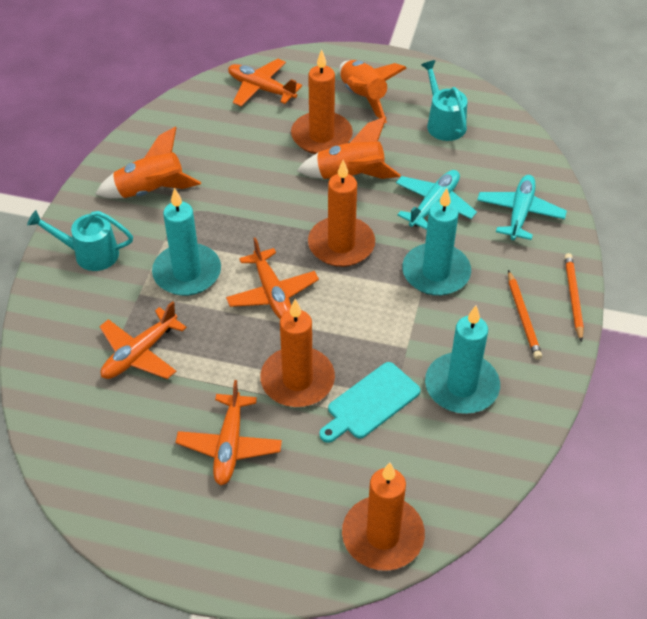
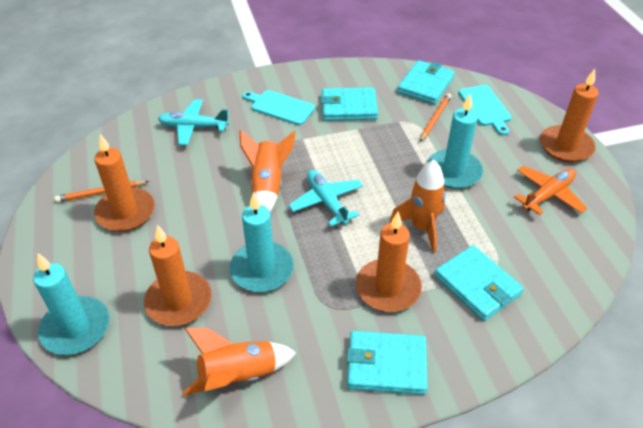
orange plane: 4 -> 1
turquoise cutting board: 1 -> 2
turquoise wallet: 0 -> 4
turquoise watering can: 2 -> 0

